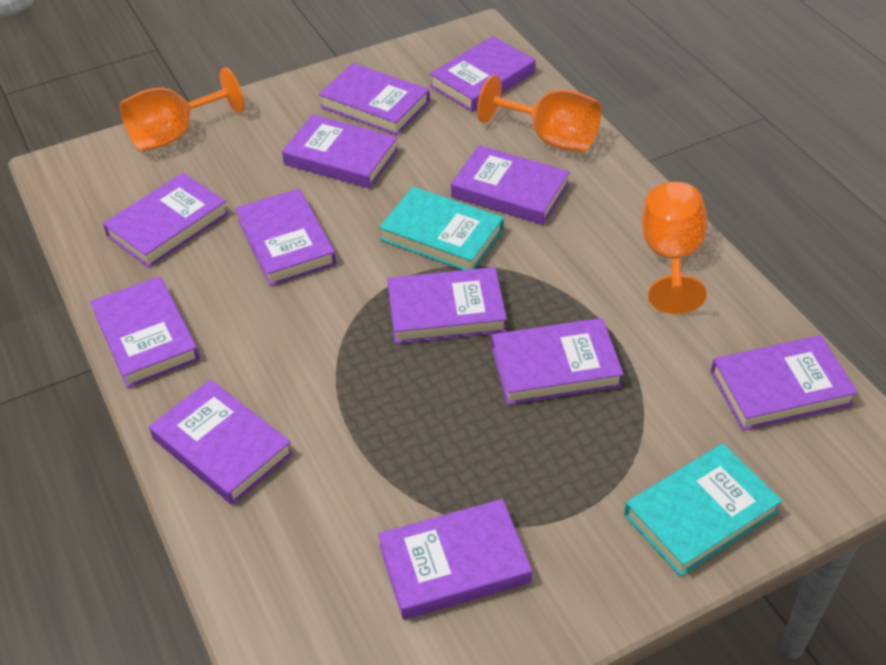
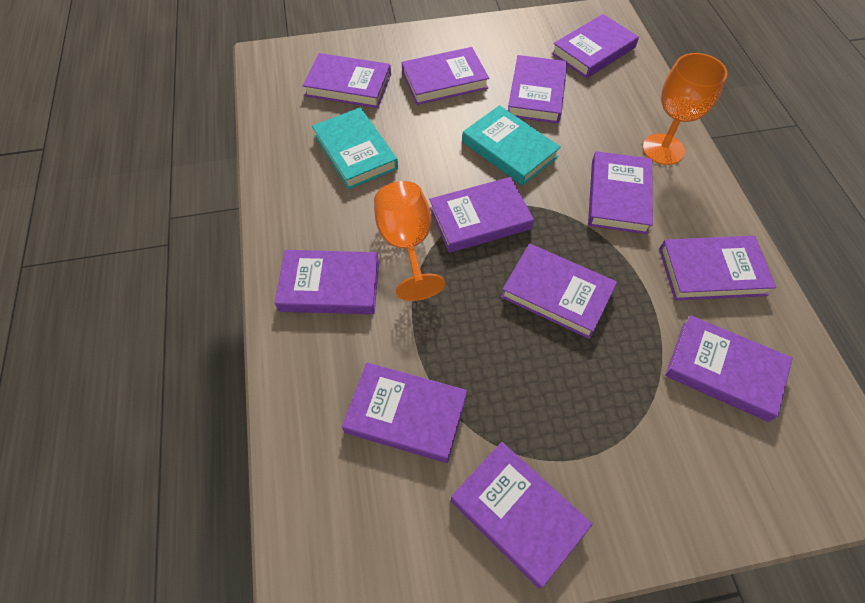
orange goblet: 3 -> 2

